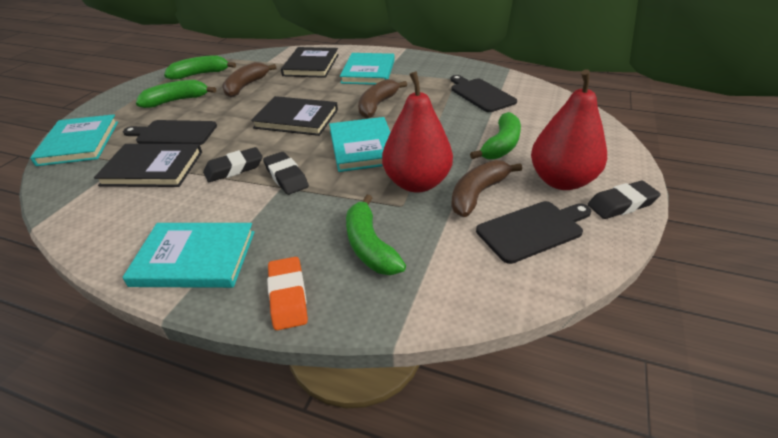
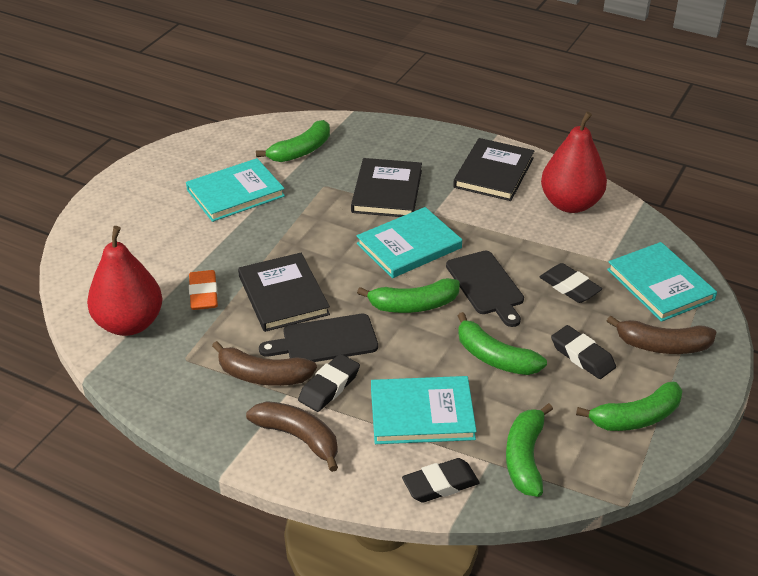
black cutting board: 3 -> 2
black eraser: 3 -> 4
green banana: 4 -> 5

